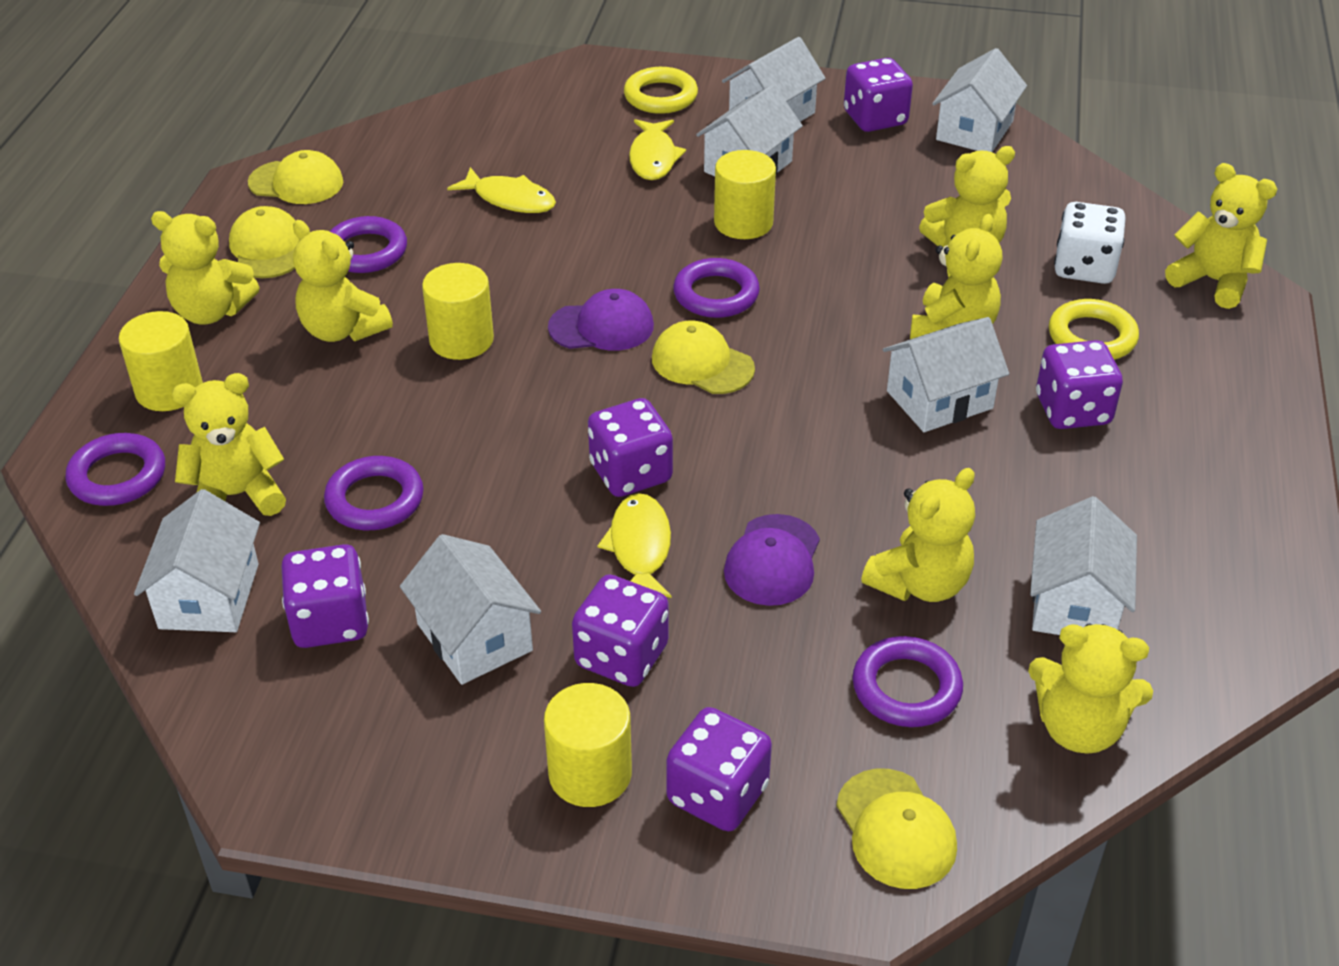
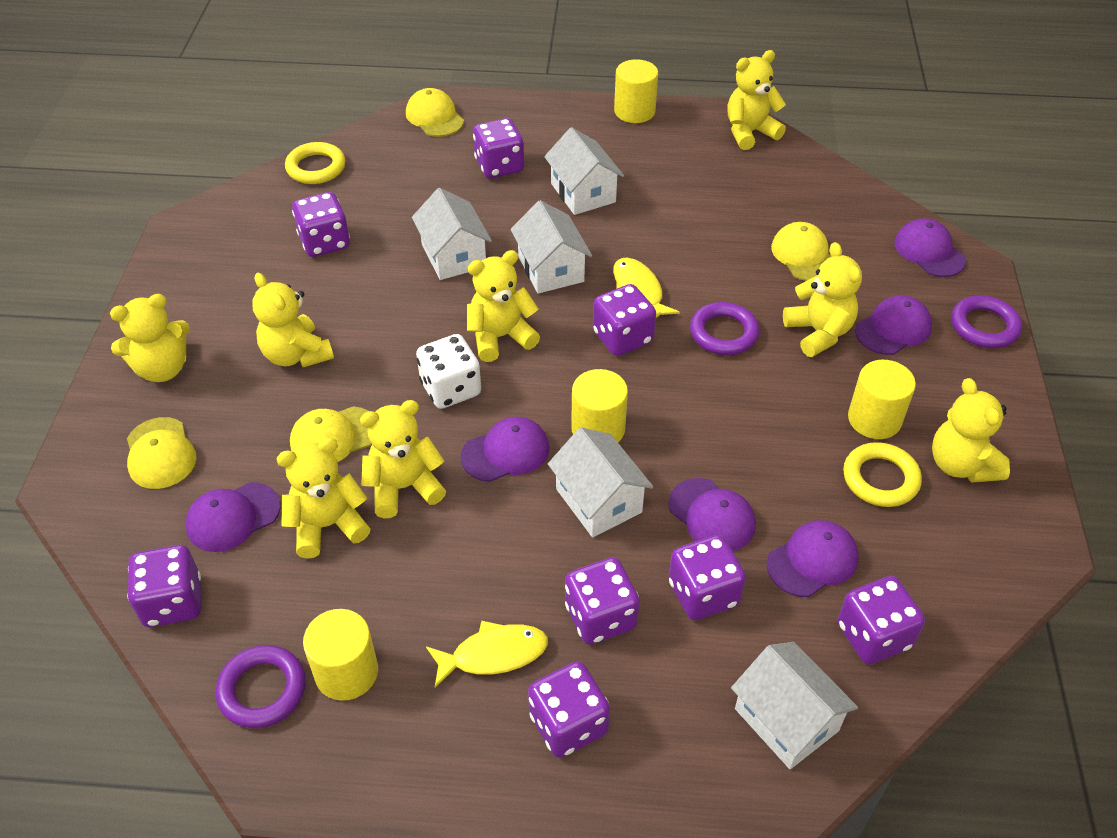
purple cap: 2 -> 6
purple dice: 6 -> 8
purple ring: 5 -> 3
white house: 7 -> 5
yellow fish: 3 -> 2

